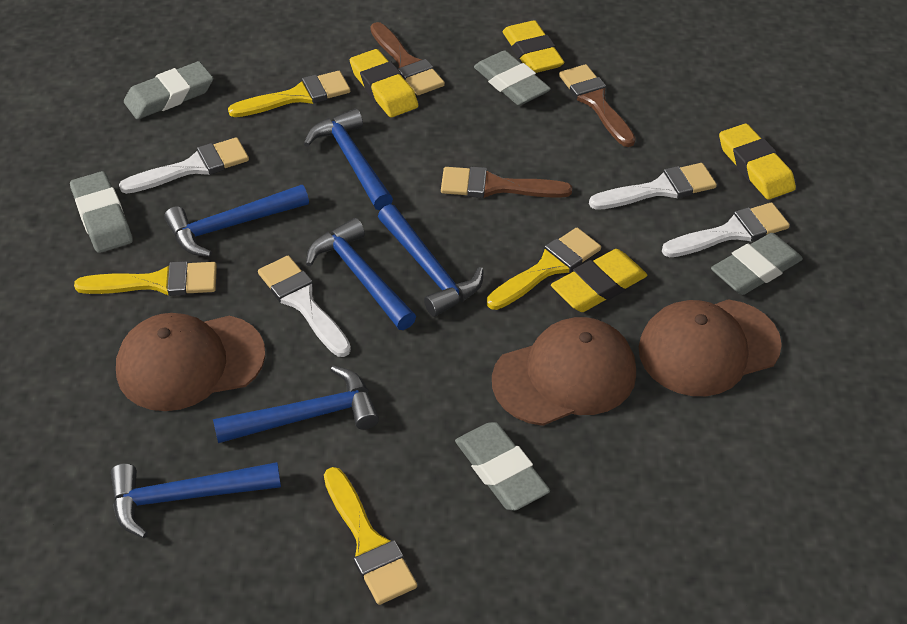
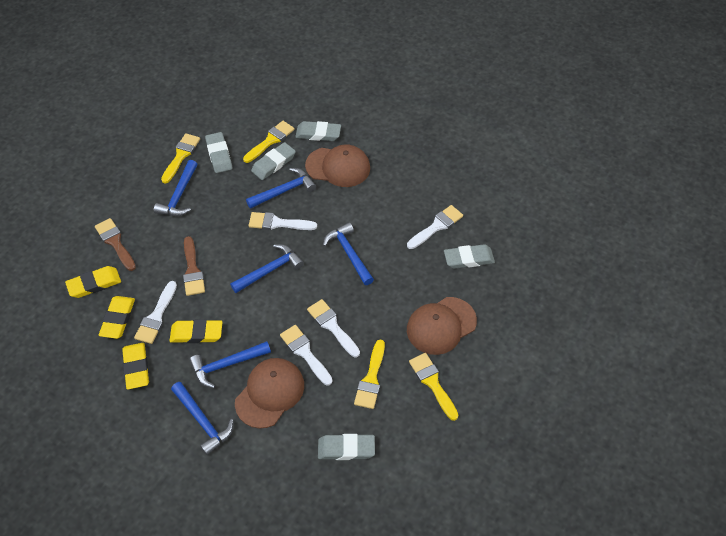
brown brush: 3 -> 2
white brush: 4 -> 5

